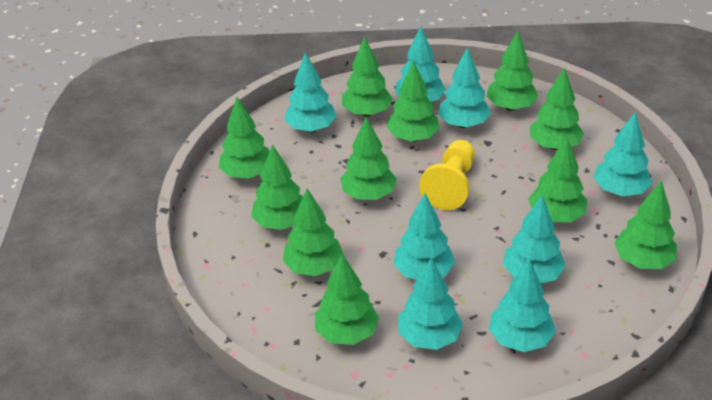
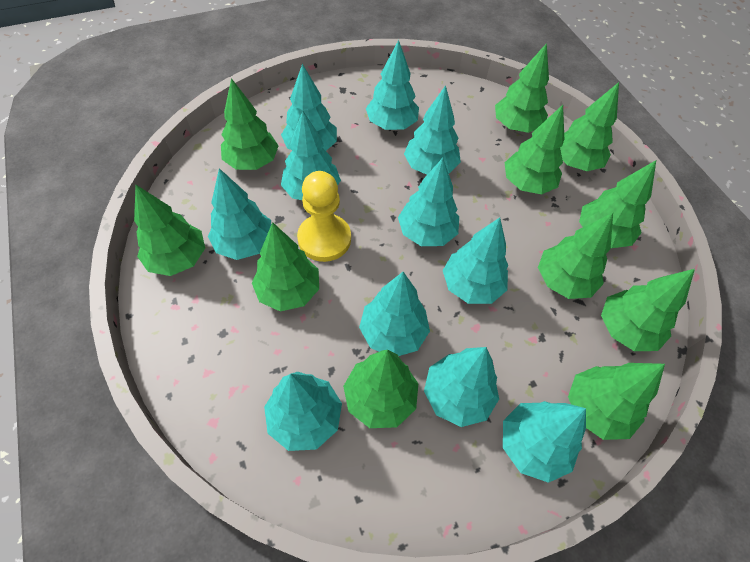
turquoise tree: 8 -> 11

